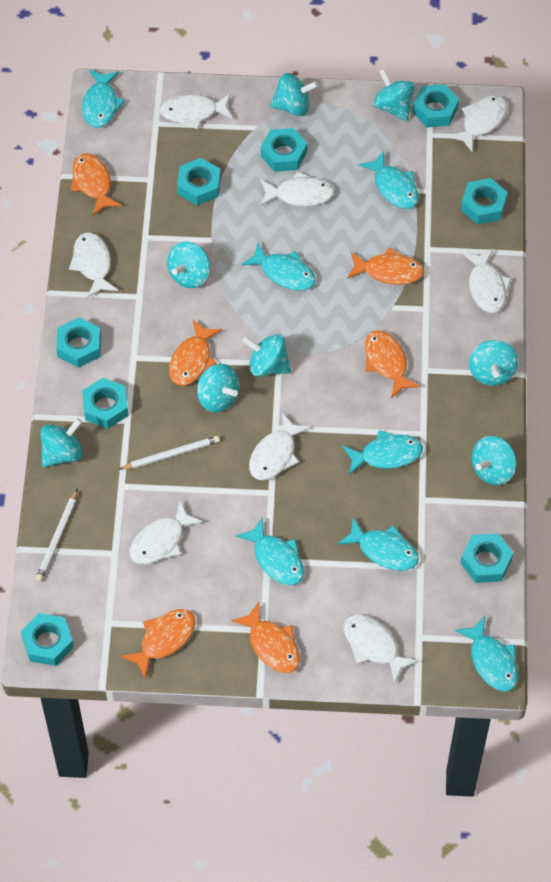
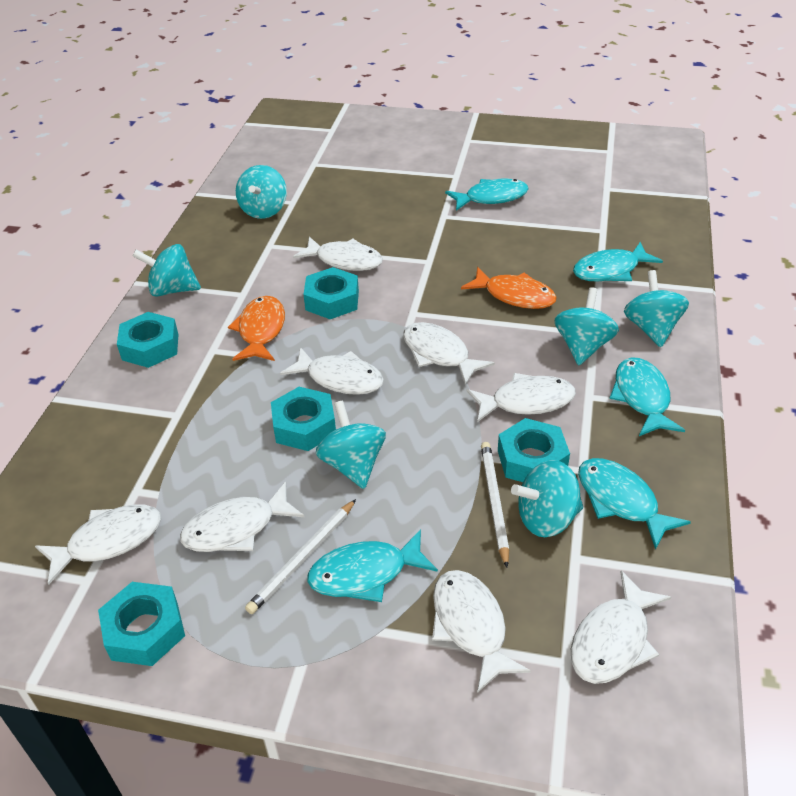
orange fish: 6 -> 2
turquoise fish: 7 -> 5
turquoise nut: 8 -> 5
turquoise spinning top: 8 -> 6

